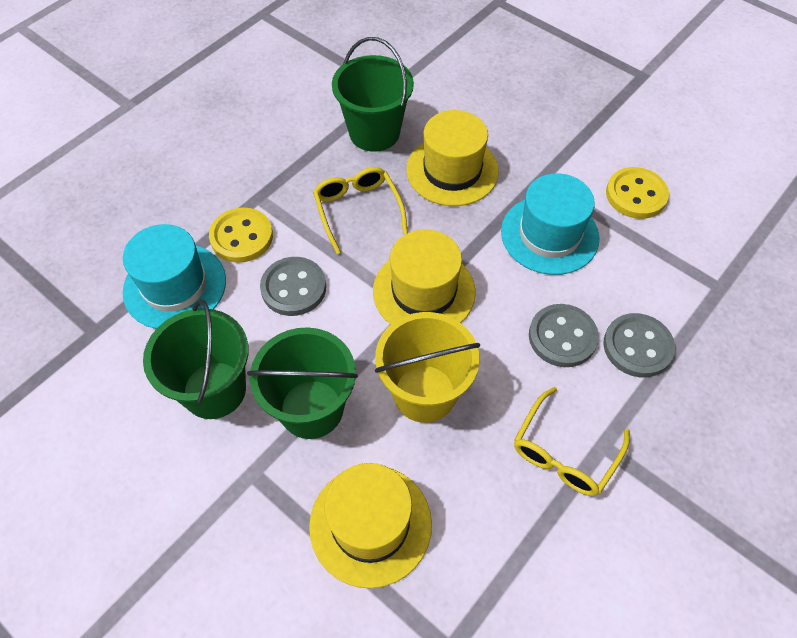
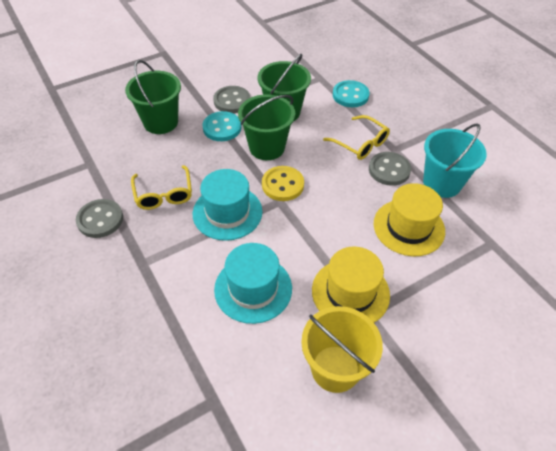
turquoise bucket: 0 -> 1
turquoise button: 0 -> 2
yellow button: 2 -> 1
yellow hat: 3 -> 2

